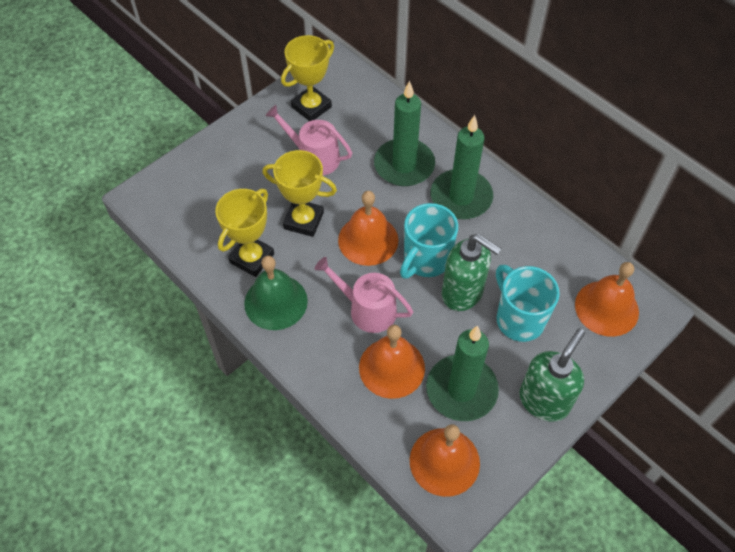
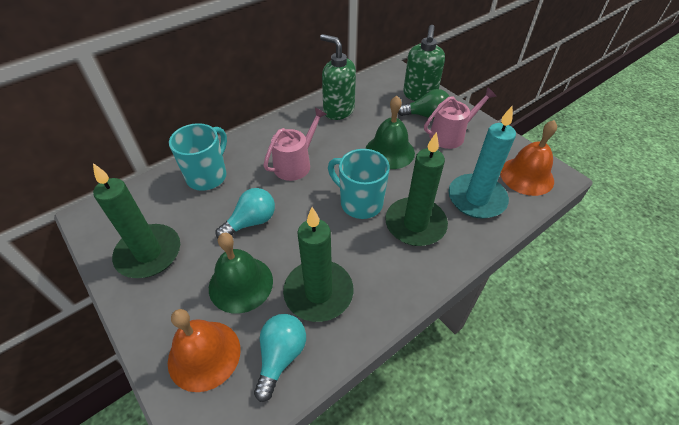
green bell: 1 -> 2
green light bulb: 0 -> 1
orange bell: 4 -> 2
turquoise candle: 0 -> 1
turquoise light bulb: 0 -> 2
yellow trophy: 3 -> 0

